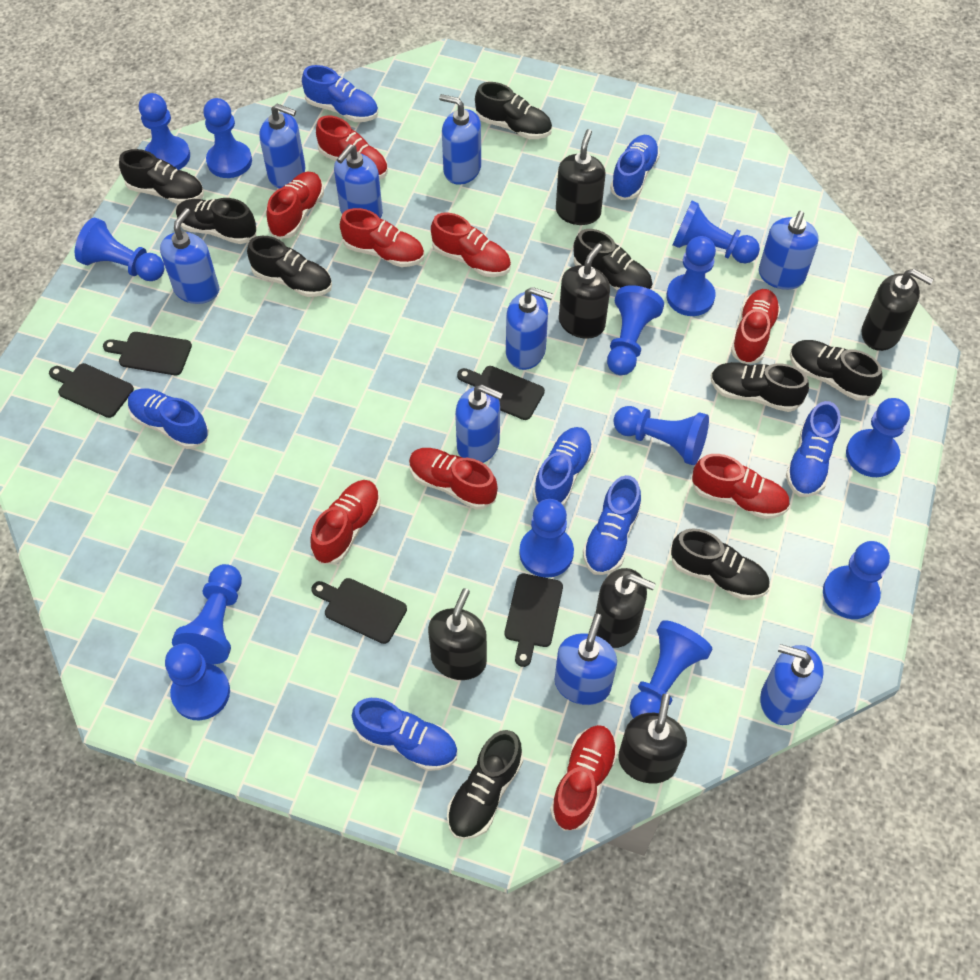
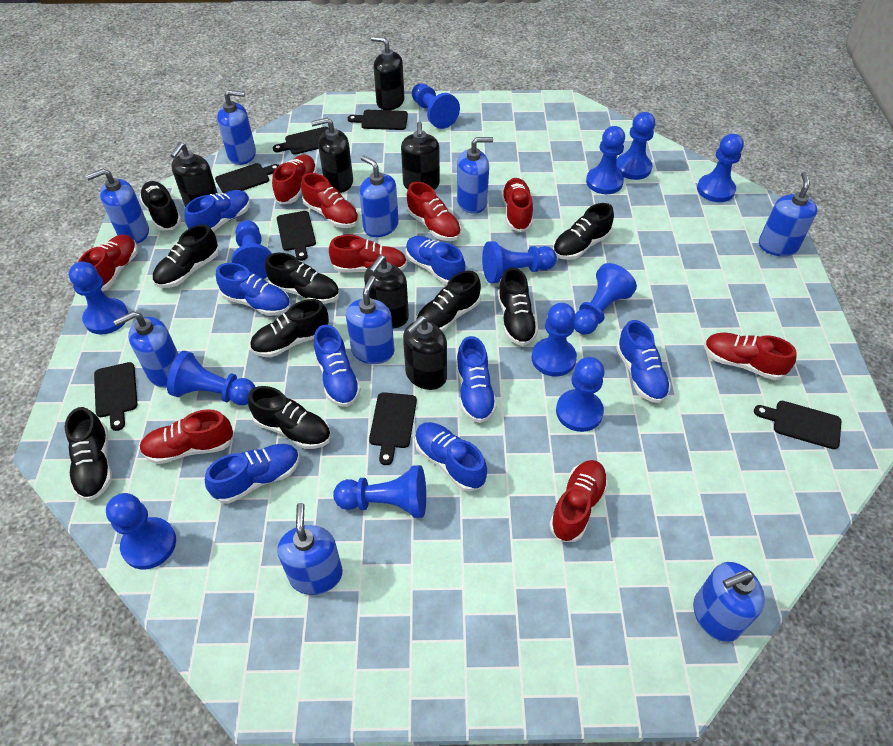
black cutting board: 5 -> 7
blue shoe: 7 -> 8

